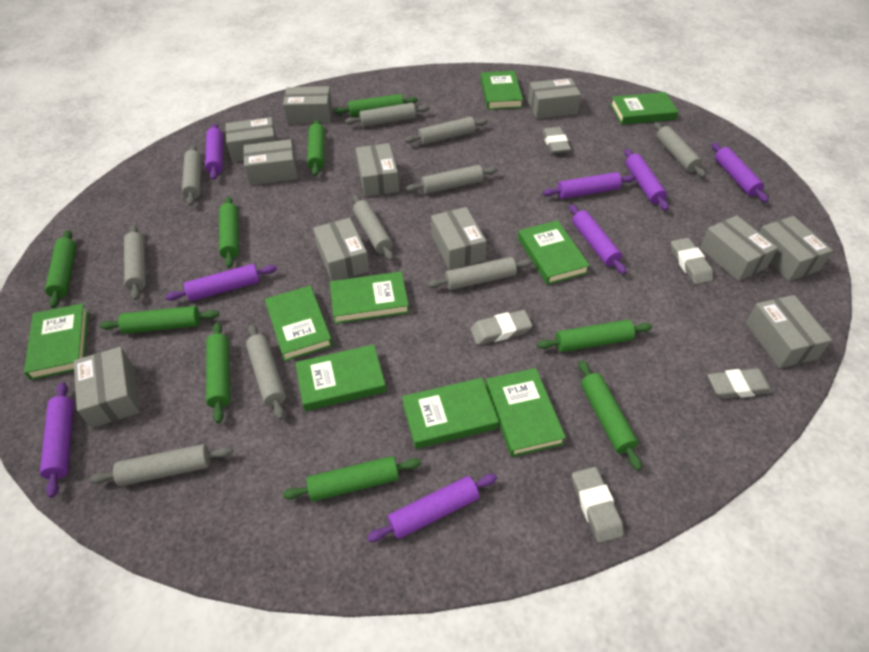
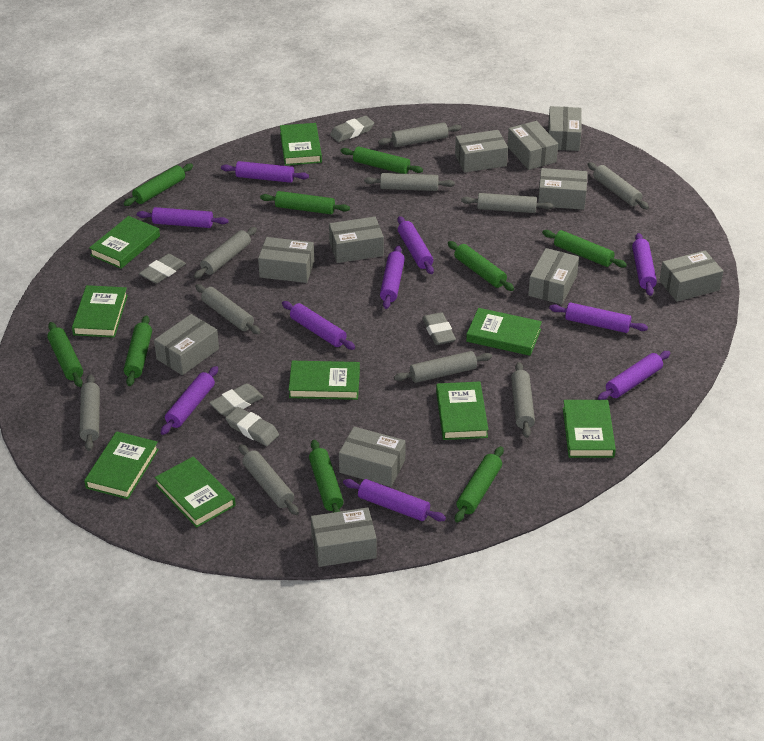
purple rolling pin: 8 -> 10

